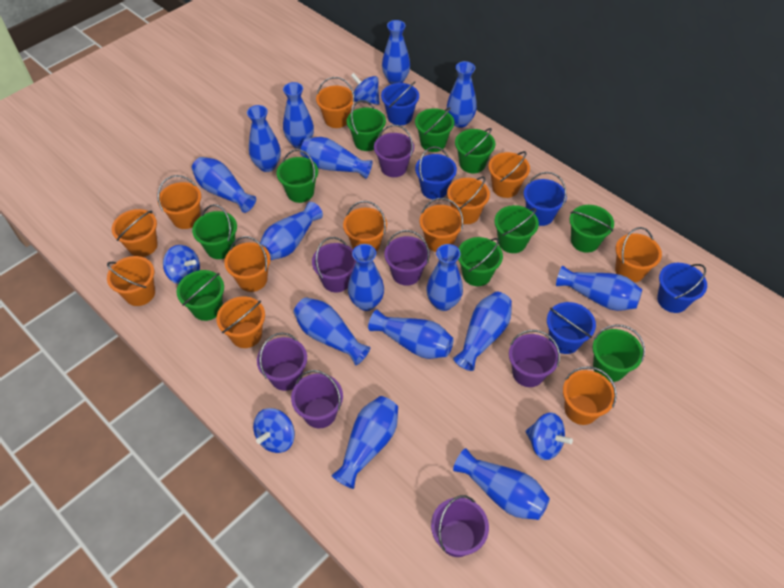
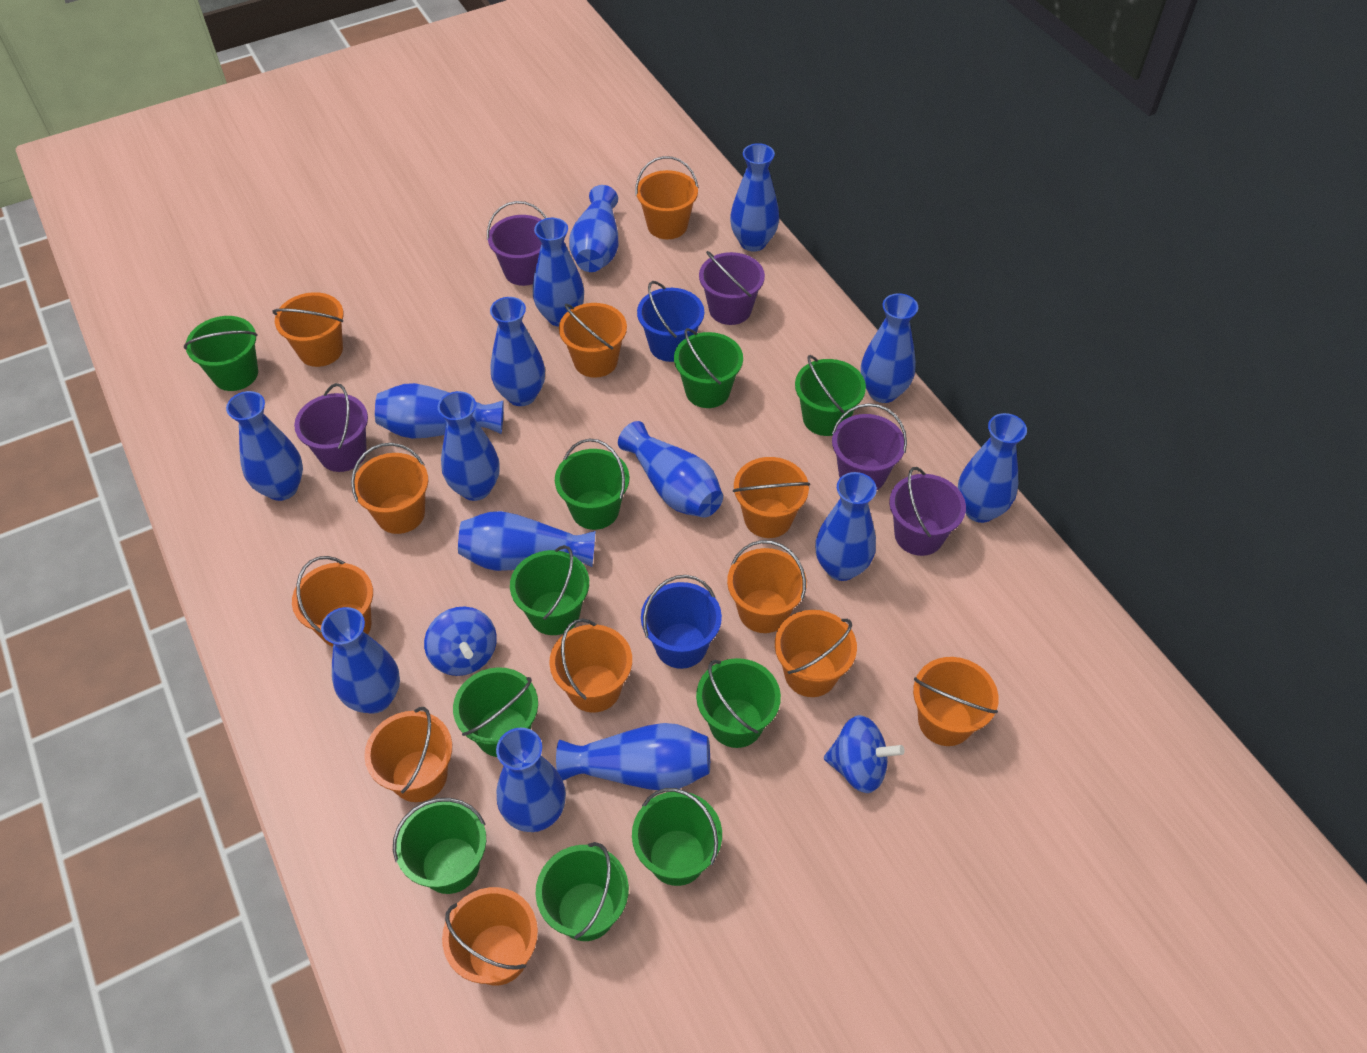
blue bucket: 5 -> 2
blue spinning top: 4 -> 2
purple bucket: 7 -> 5

